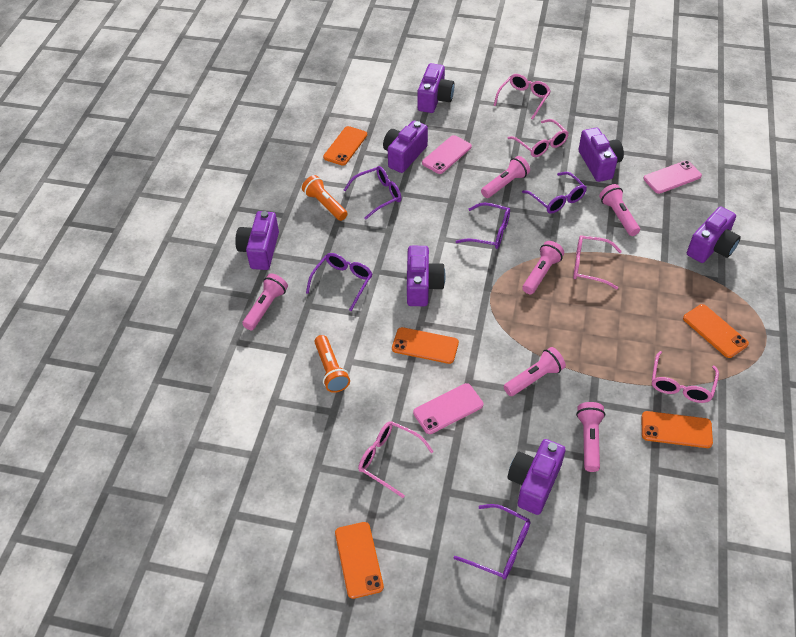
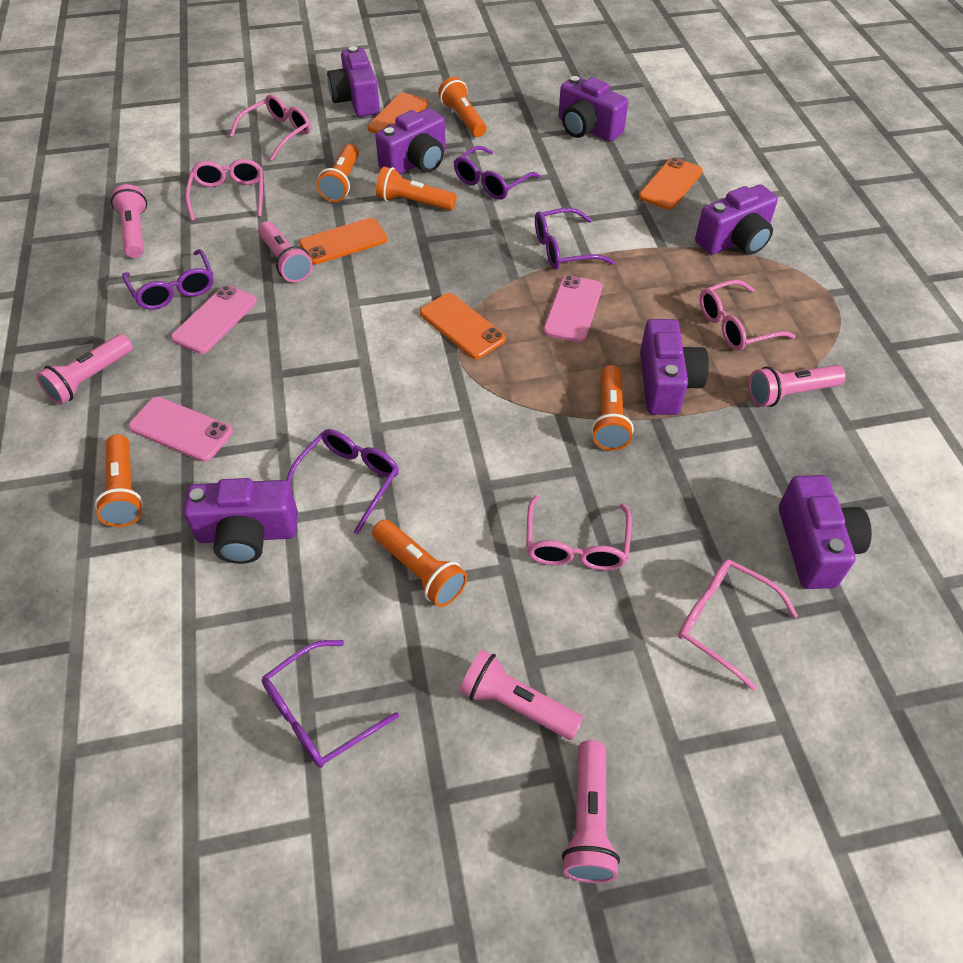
orange flashlight: 2 -> 6
orange phone: 5 -> 4

